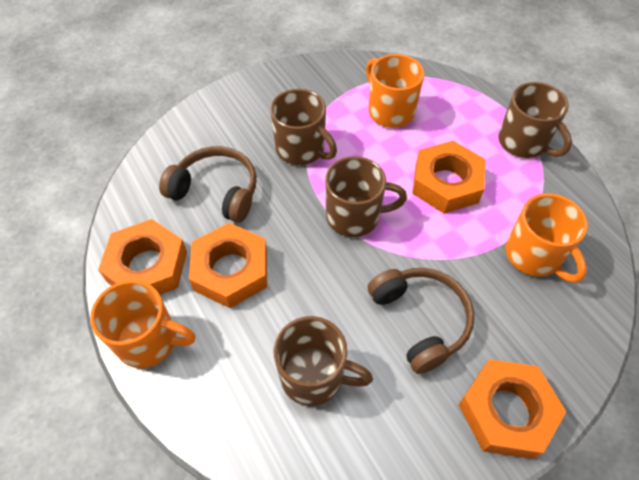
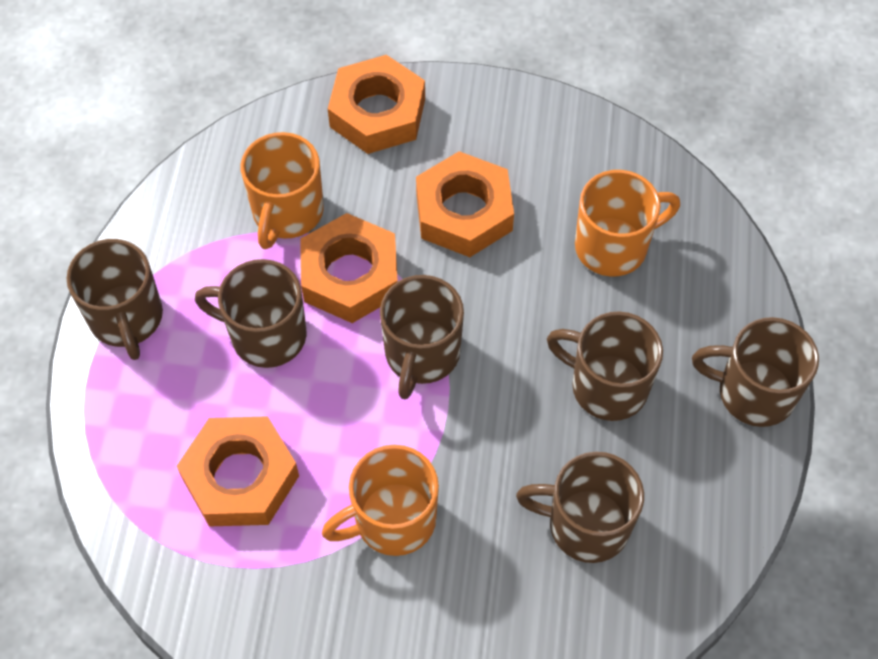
brown headphones: 2 -> 0
brown mug: 4 -> 6

